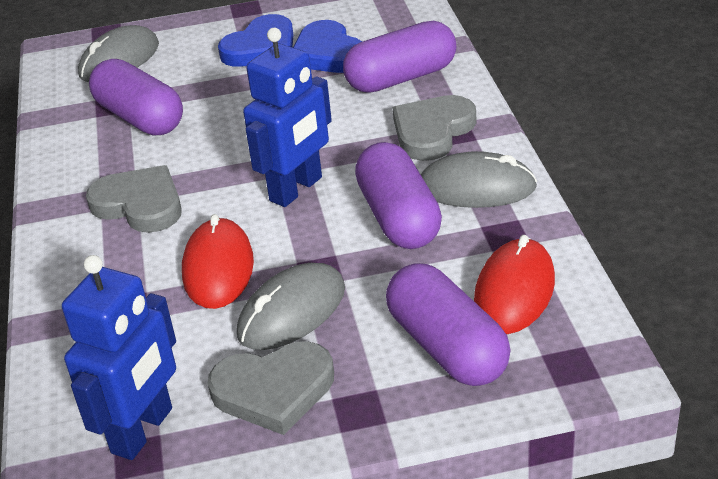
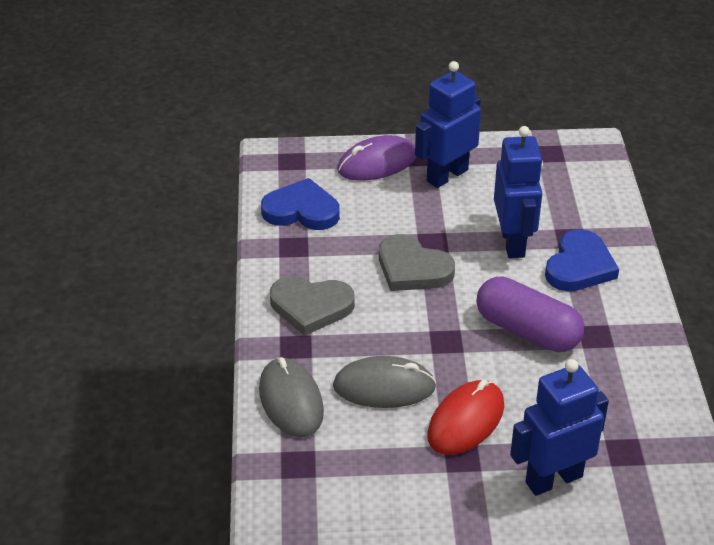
blue robot: 2 -> 3
grey heart: 3 -> 2
grey mouse: 3 -> 2
purple capsule: 4 -> 1
purple mouse: 0 -> 1
red mouse: 2 -> 1

